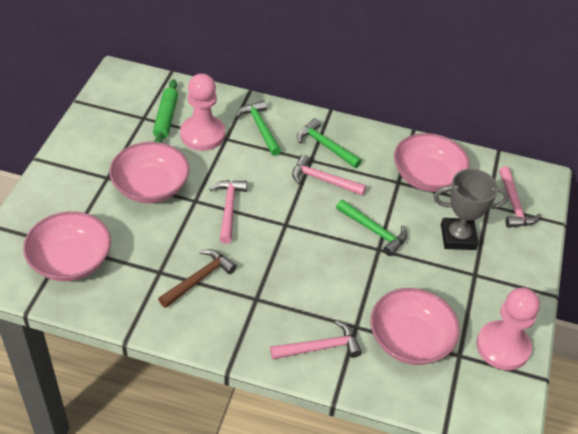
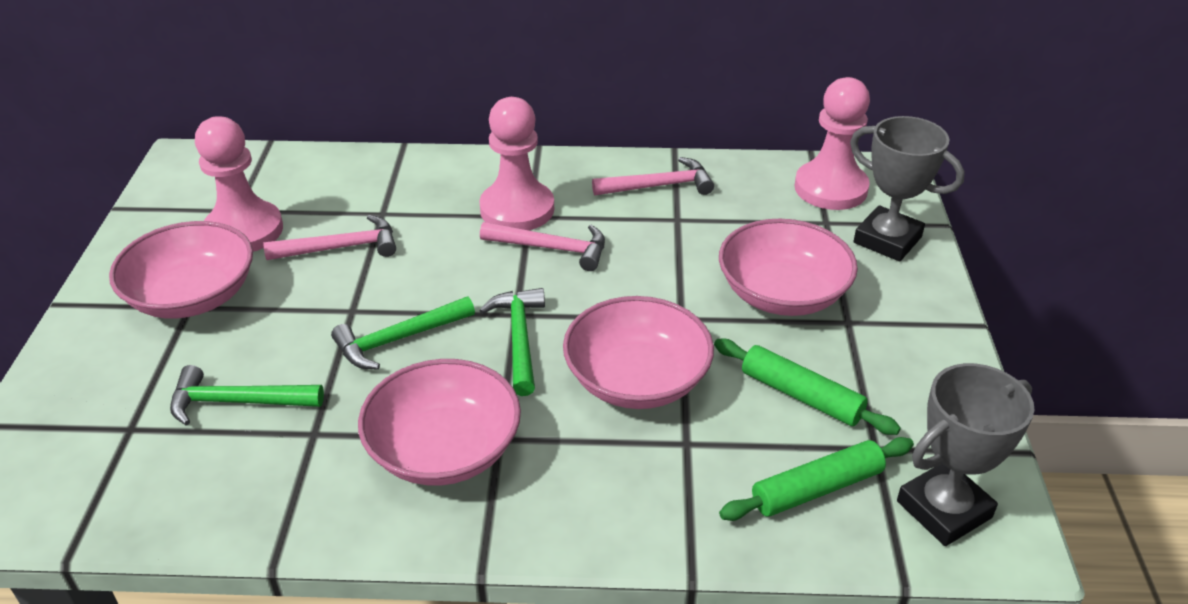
brown hammer: 1 -> 0
green rolling pin: 1 -> 2
grey trophy: 1 -> 2
pink hammer: 4 -> 3
pink pawn: 2 -> 3

